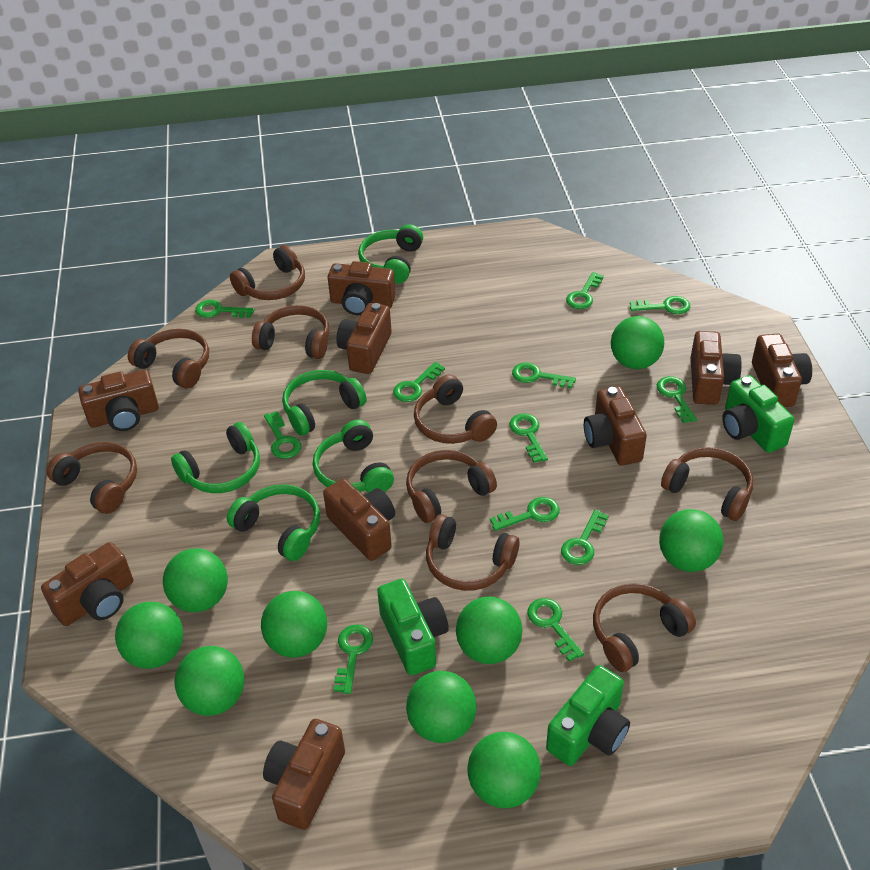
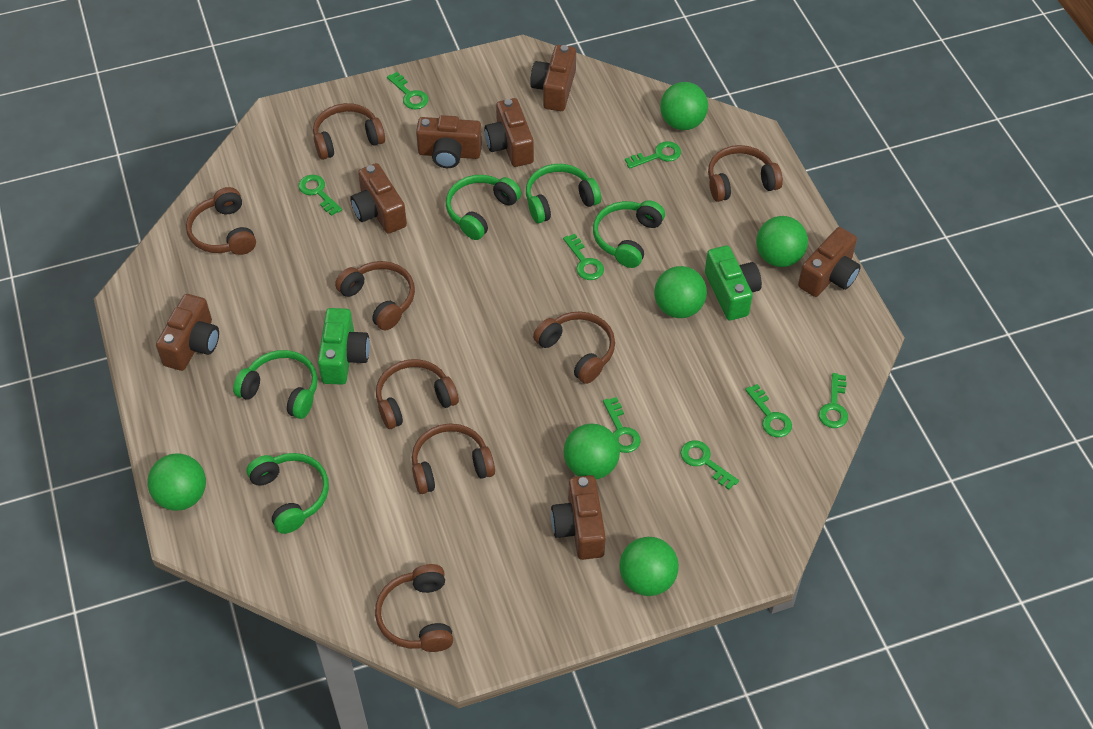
brown camera: 9 -> 7
brown headphones: 9 -> 8
green ball: 9 -> 6
green camera: 3 -> 2
green key: 12 -> 8

